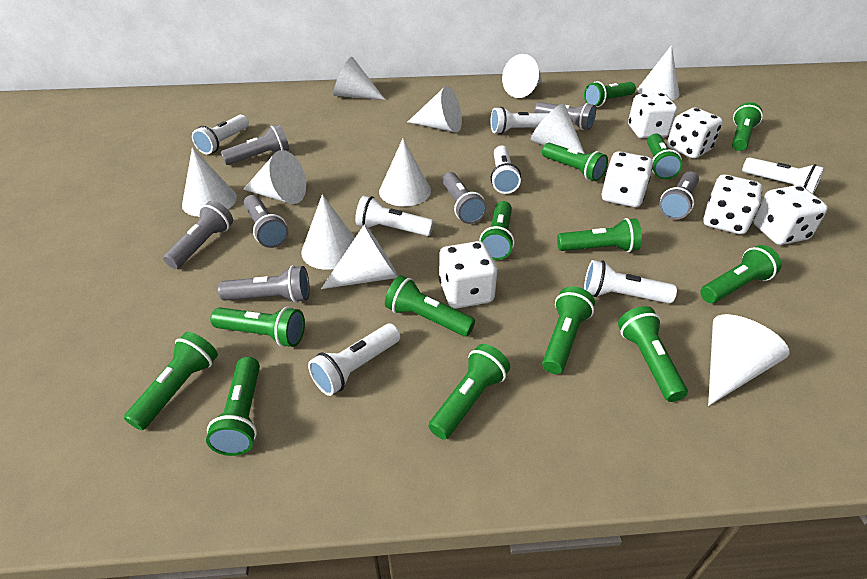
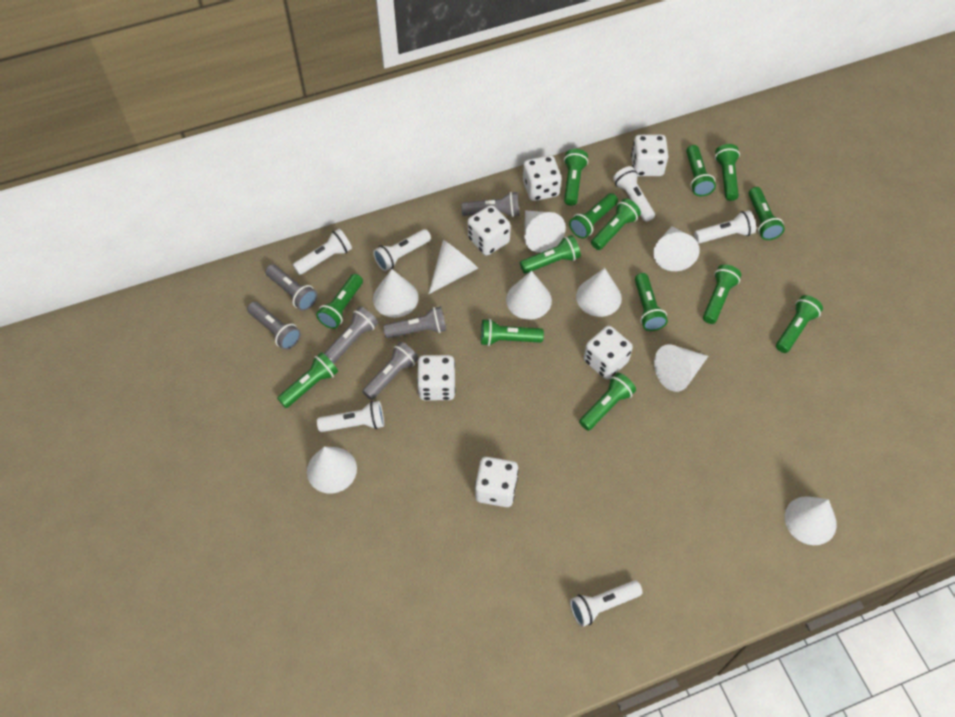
grey flashlight: 7 -> 6
white cone: 11 -> 9
white flashlight: 7 -> 6

